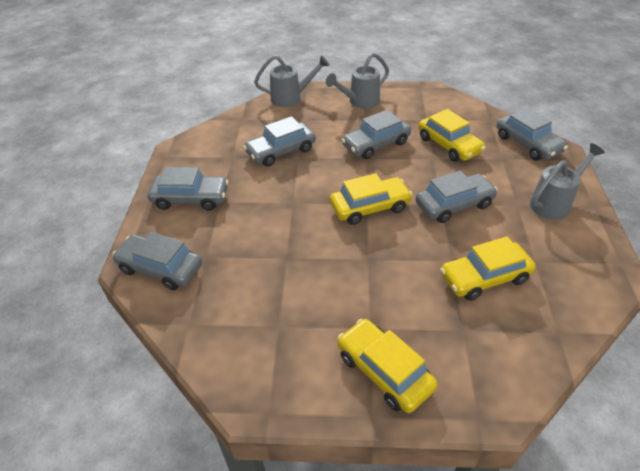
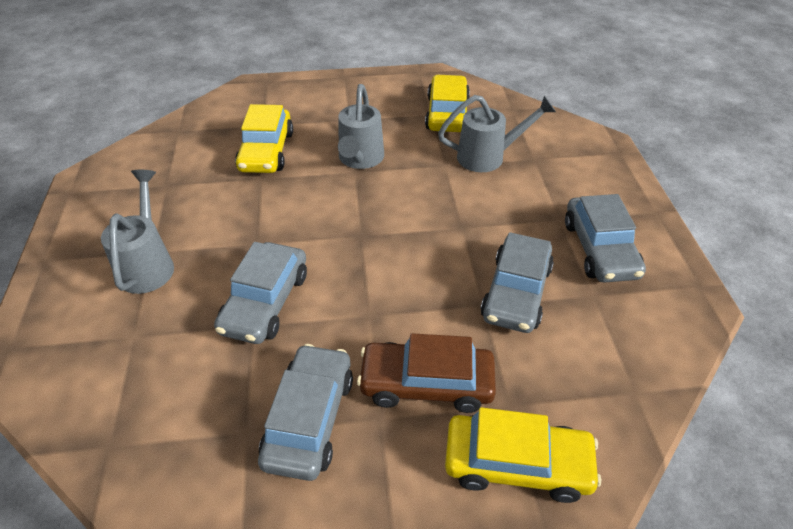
brown car: 0 -> 1
grey car: 6 -> 4
yellow car: 4 -> 3

